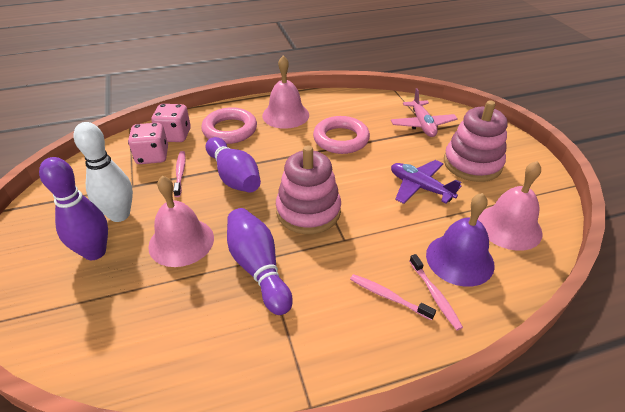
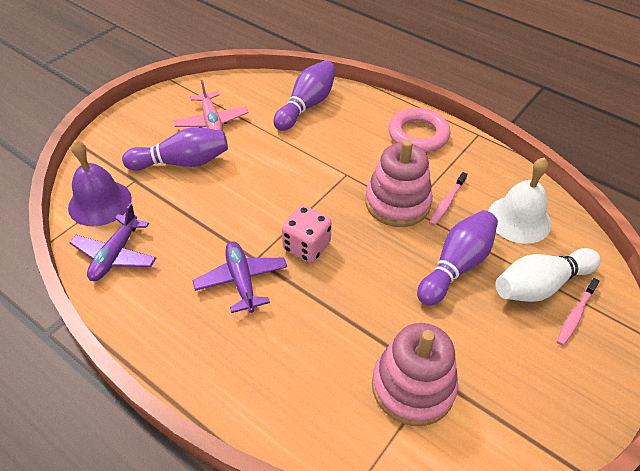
pink bell: 3 -> 0
pink dice: 2 -> 1
pink ring: 2 -> 1
pink toothbrush: 3 -> 2
purple plane: 1 -> 2
white bell: 0 -> 1

